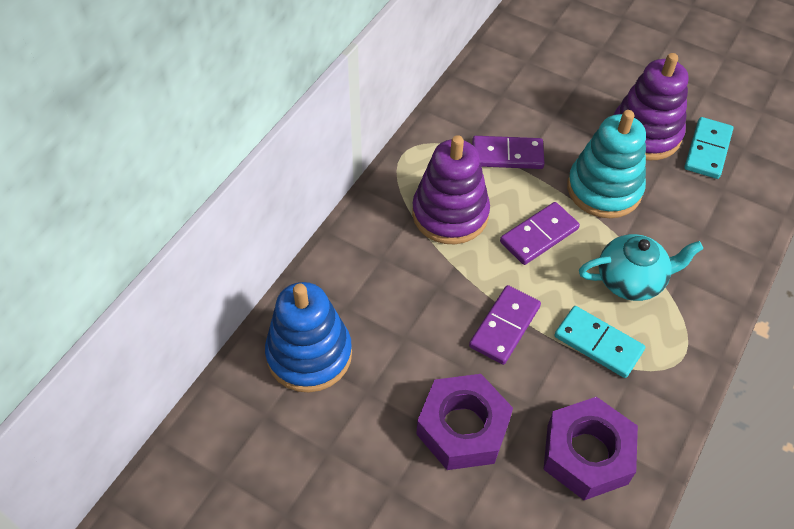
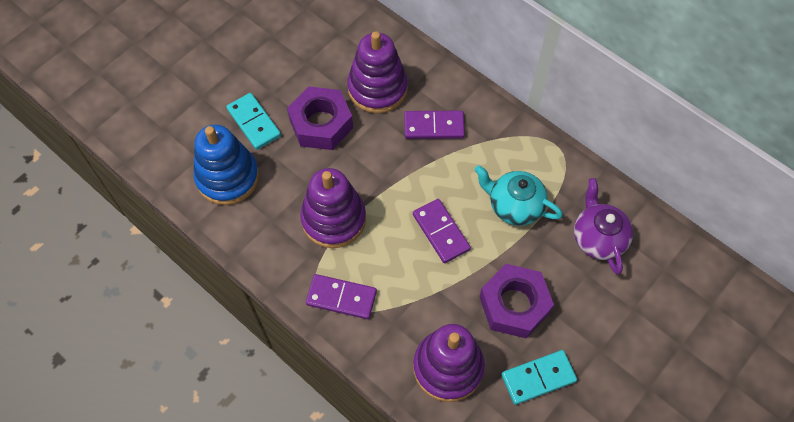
purple stacking toy: 2 -> 3
purple teapot: 0 -> 1
turquoise stacking toy: 1 -> 0

